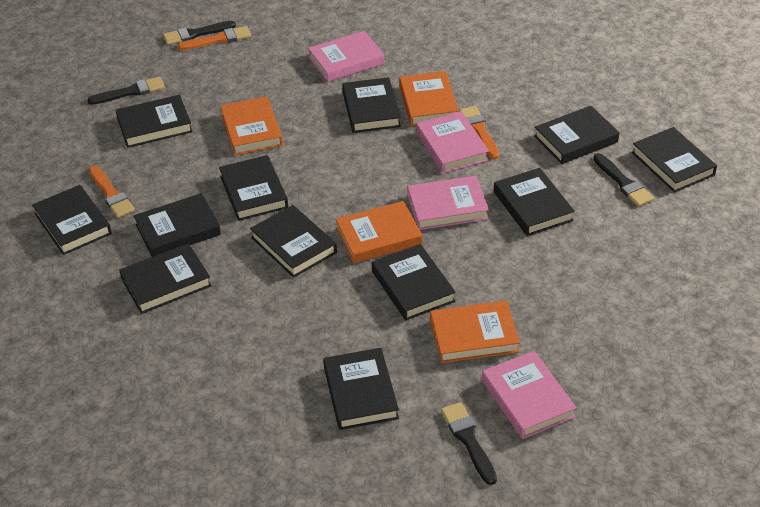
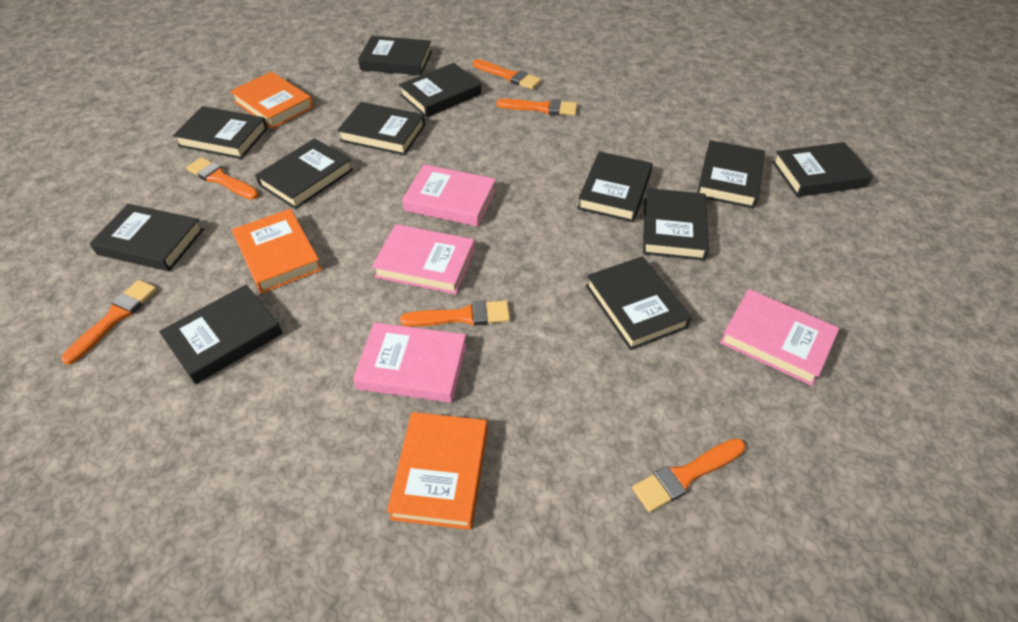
black brush: 4 -> 0
orange book: 4 -> 3
orange brush: 3 -> 6

